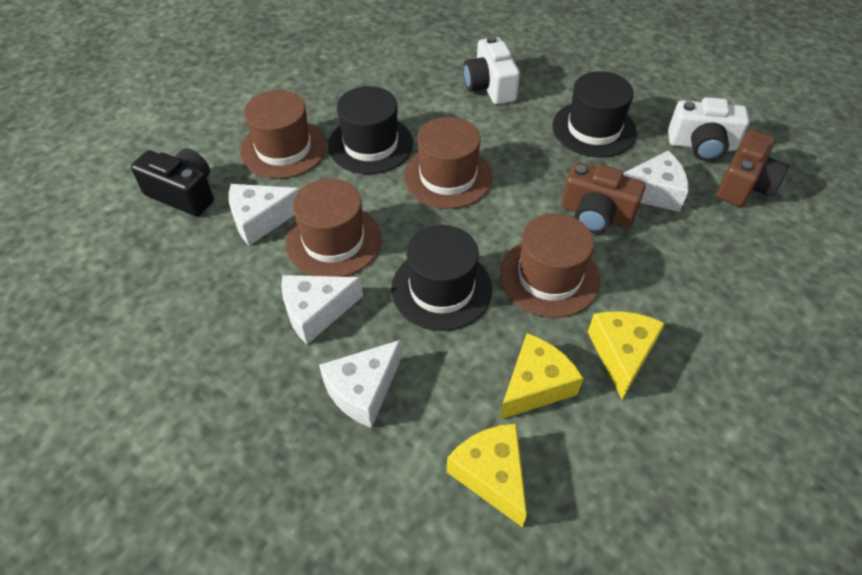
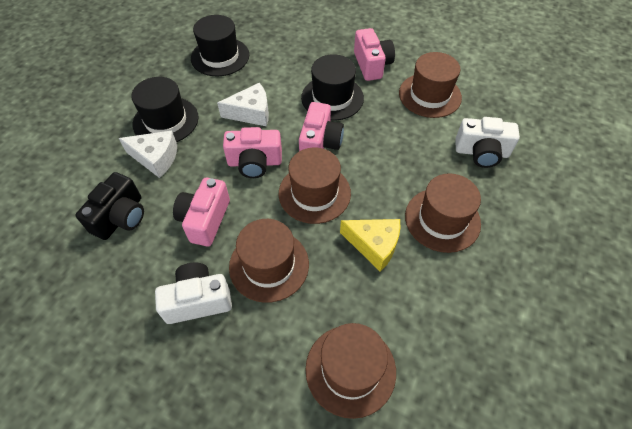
brown camera: 2 -> 0
brown hat: 4 -> 5
pink camera: 0 -> 4
white cheese: 4 -> 2
yellow cheese: 3 -> 1

